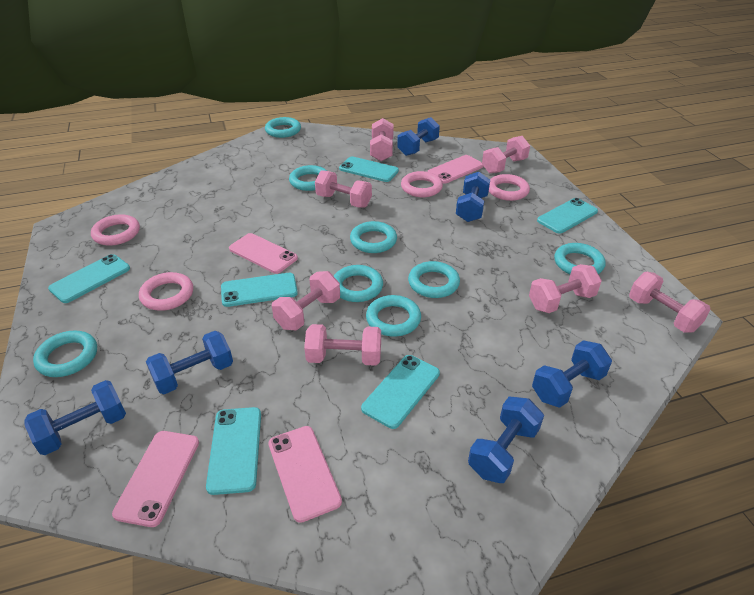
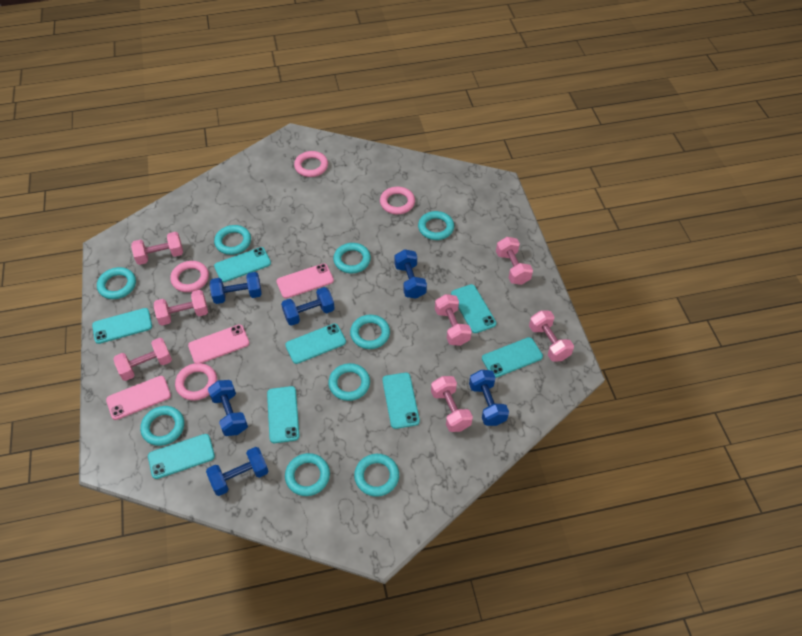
pink phone: 4 -> 3
turquoise phone: 6 -> 8
turquoise ring: 8 -> 9

